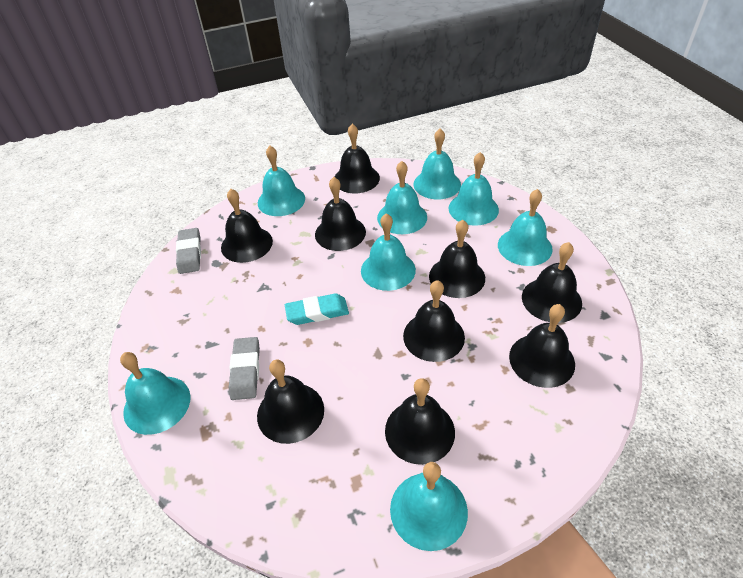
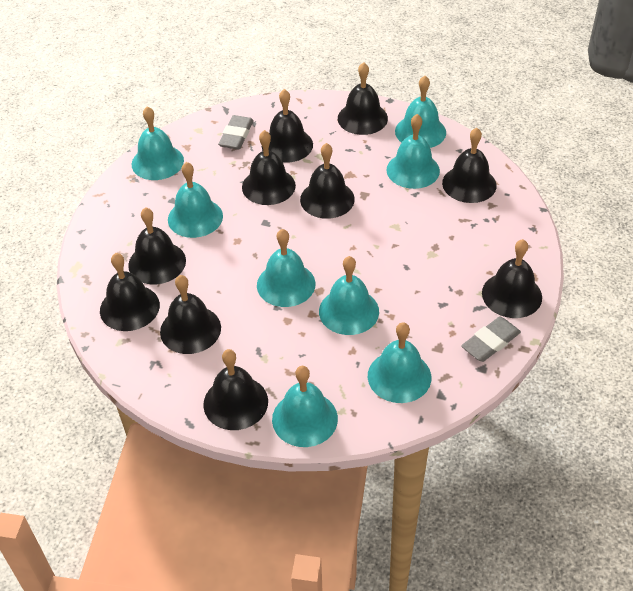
black bell: 9 -> 10
turquoise eraser: 1 -> 0

